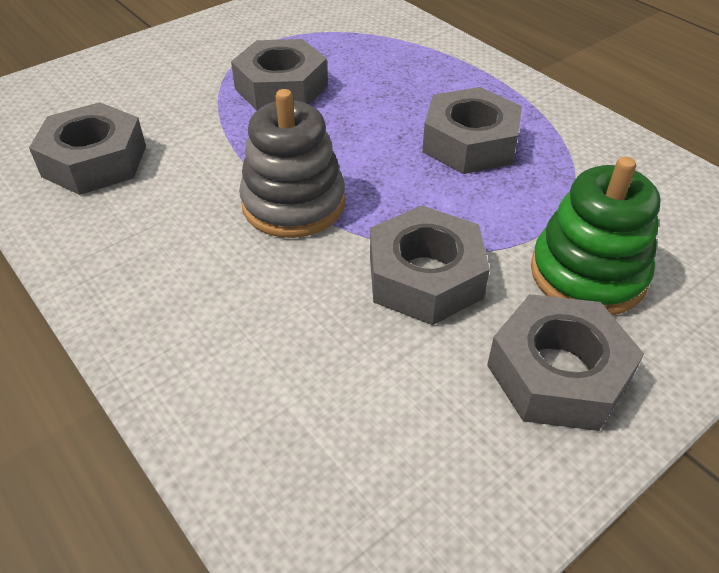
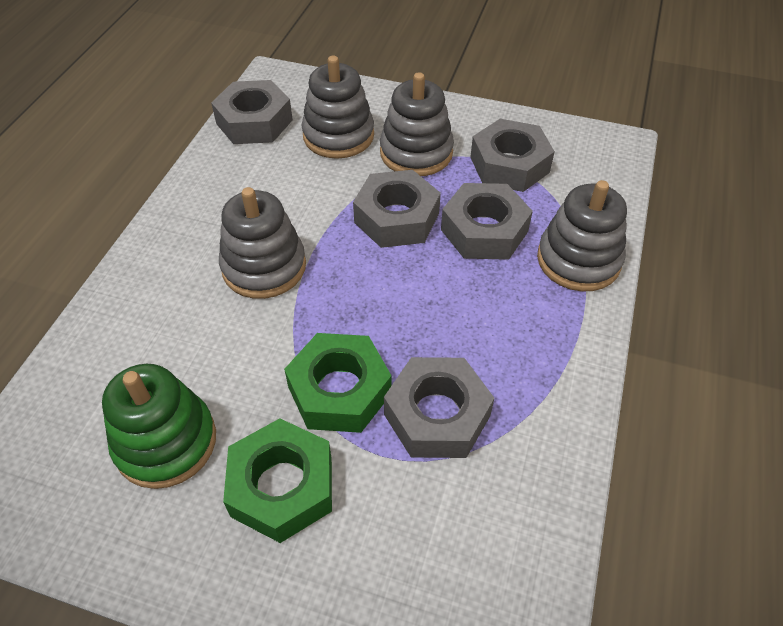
green nut: 0 -> 2
grey stacking toy: 1 -> 4

